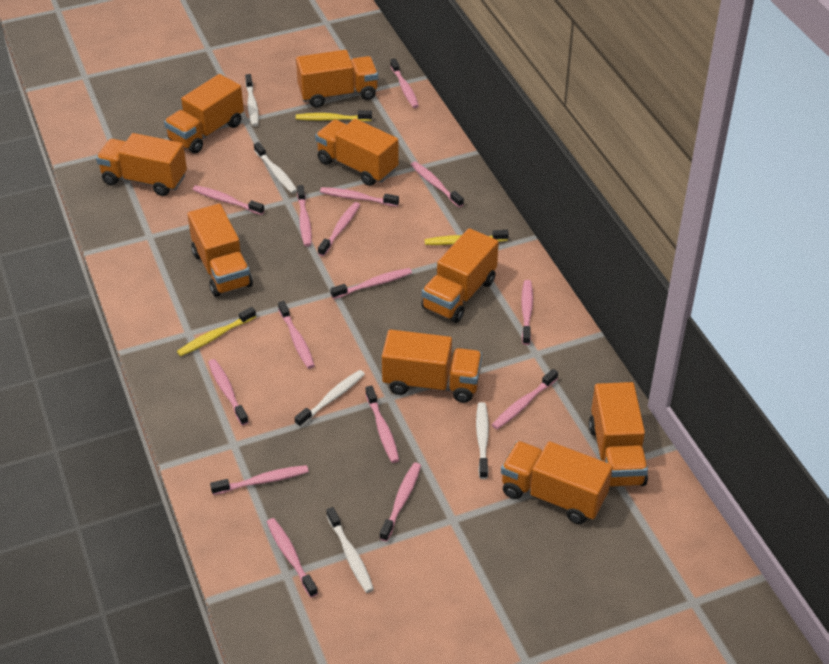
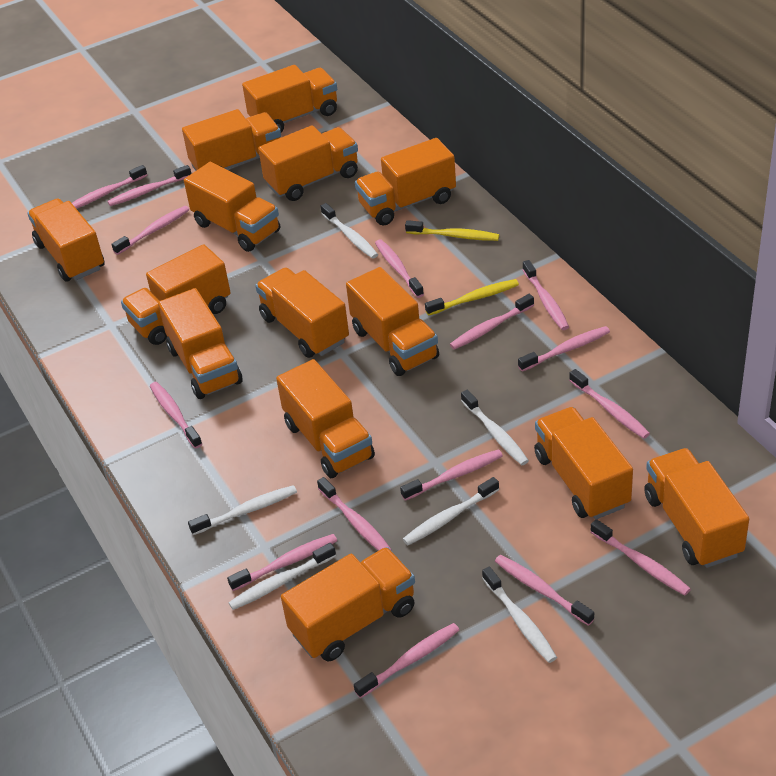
orange truck: 9 -> 14
white toothbrush: 5 -> 6
yellow toothbrush: 3 -> 2

